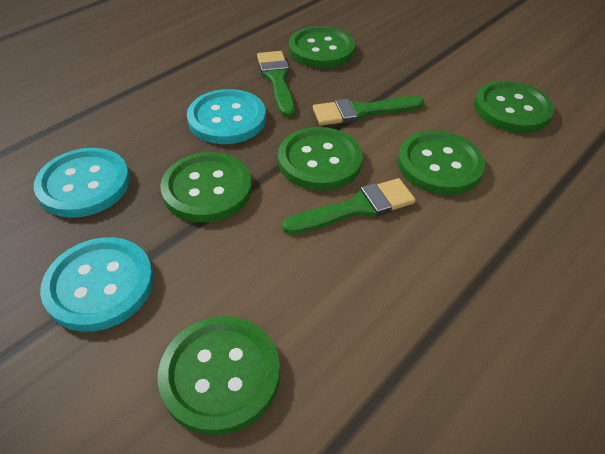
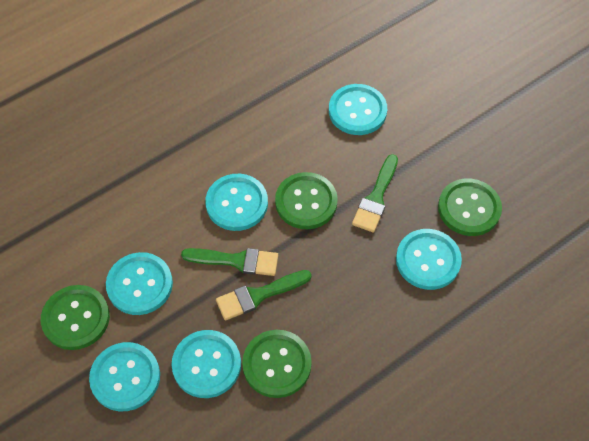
green button: 6 -> 4
turquoise button: 3 -> 6

